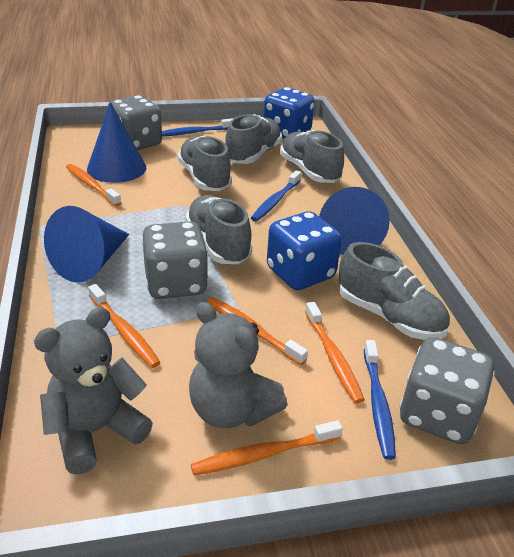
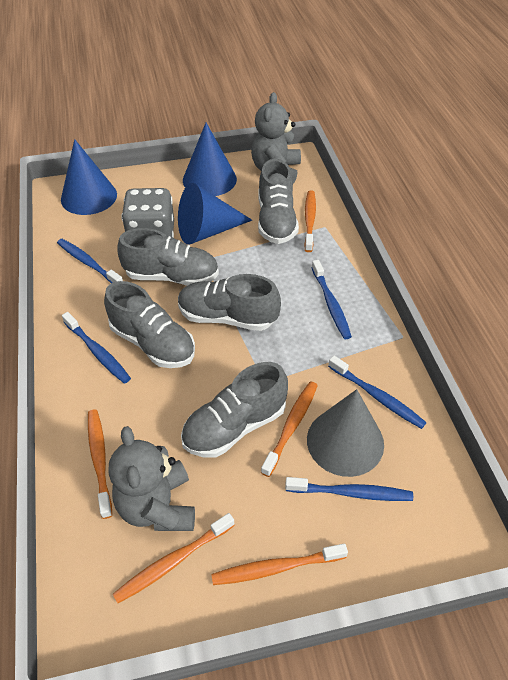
blue dice: 2 -> 0
blue toothbrush: 3 -> 5
grey cone: 0 -> 1
grey dice: 3 -> 1

